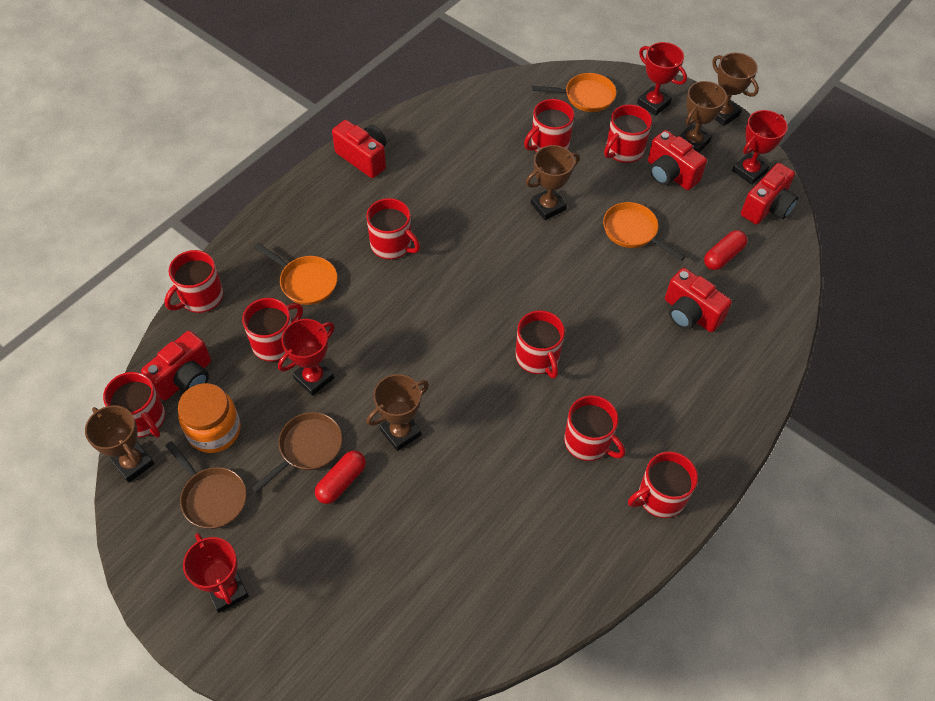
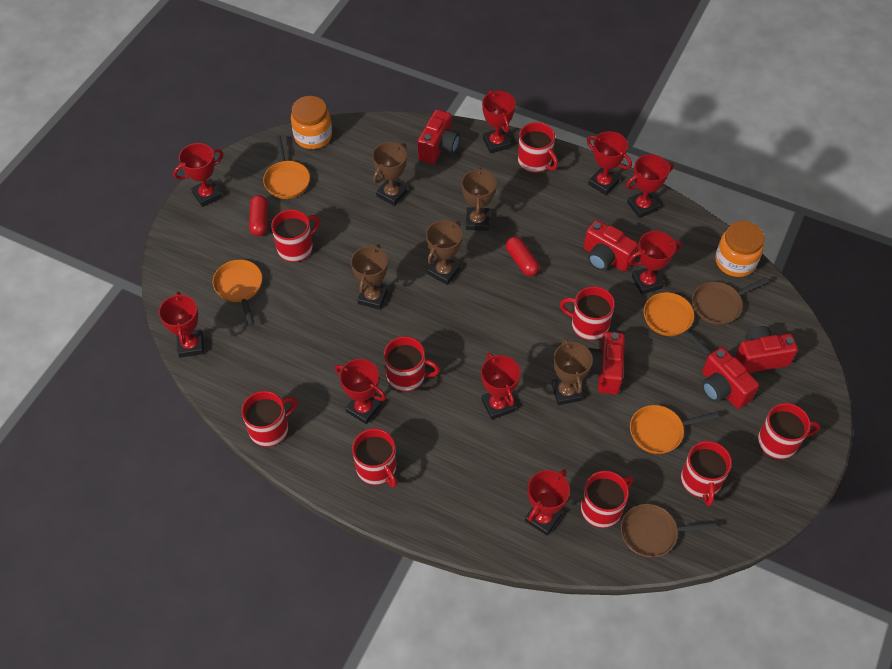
orange jar: 1 -> 2
orange pan: 3 -> 4
red trophy: 4 -> 9

